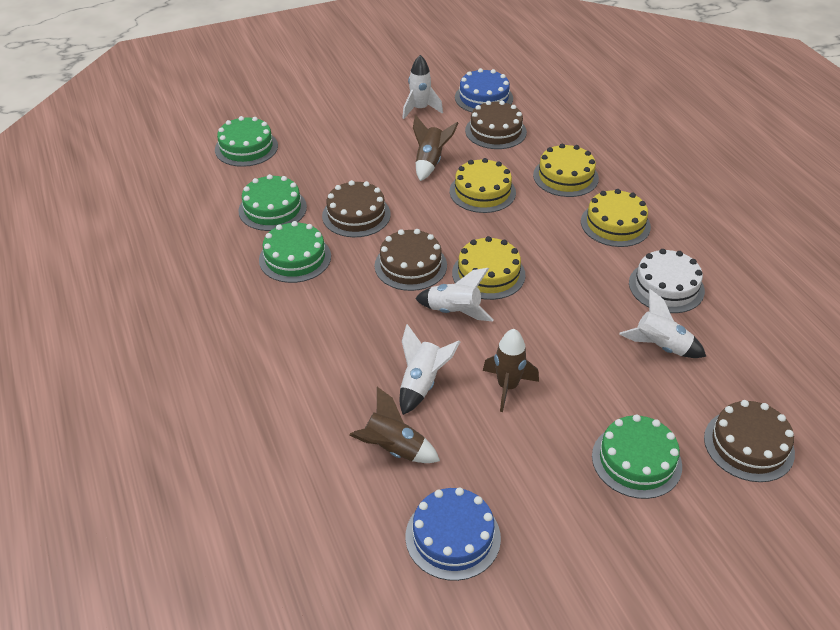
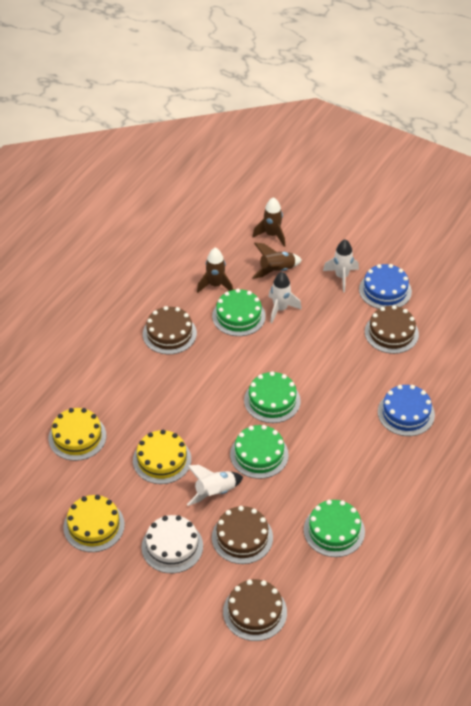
white rocket: 4 -> 3
yellow cake: 4 -> 3

